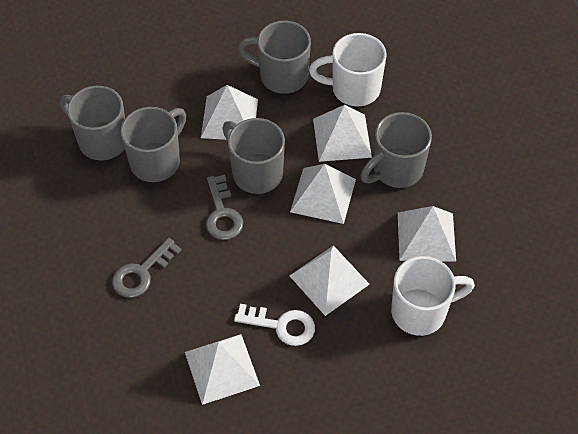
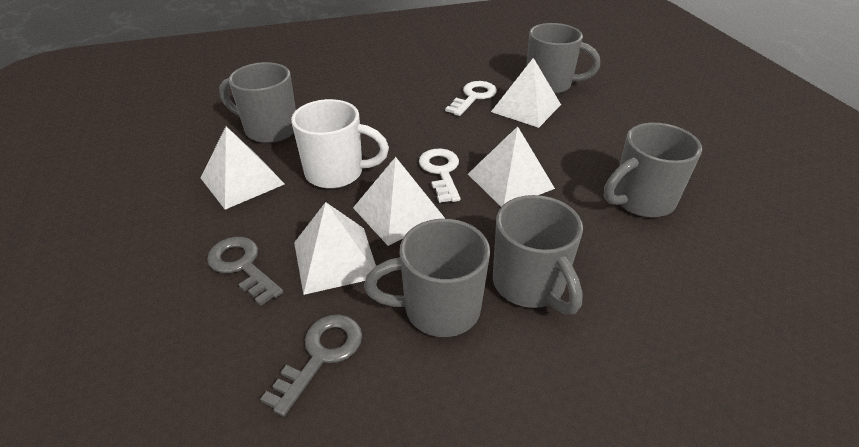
white key: 1 -> 2
white mug: 2 -> 1
white pyramid: 6 -> 5

